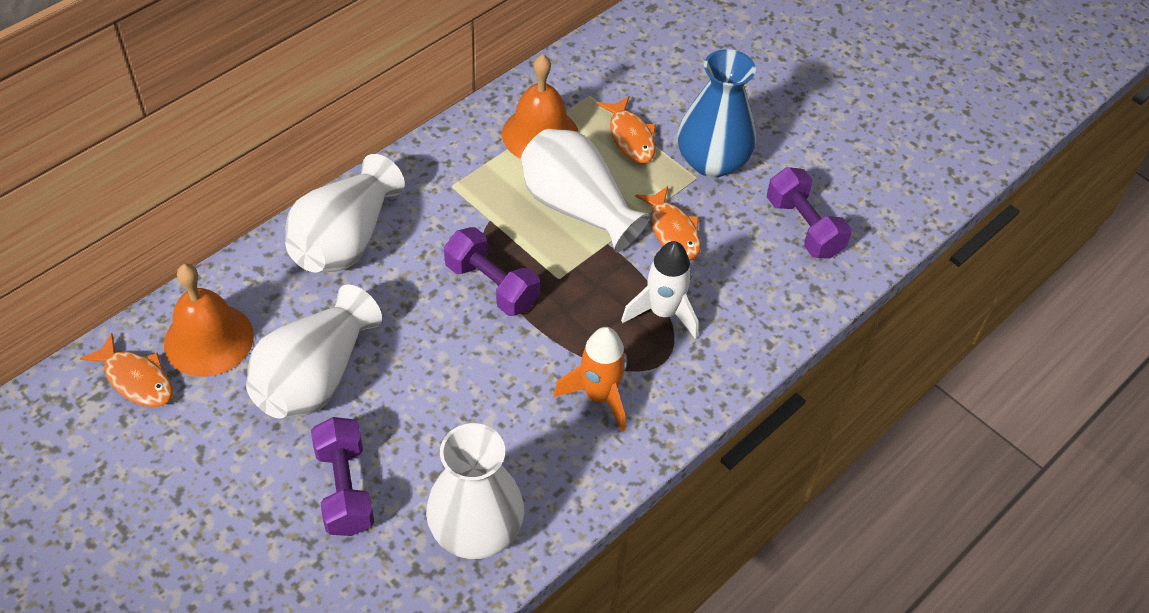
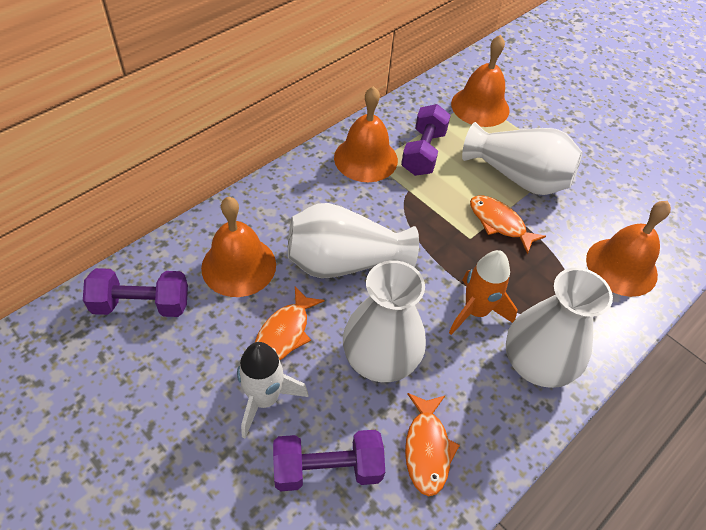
blue vase: 1 -> 0
orange bell: 2 -> 4

